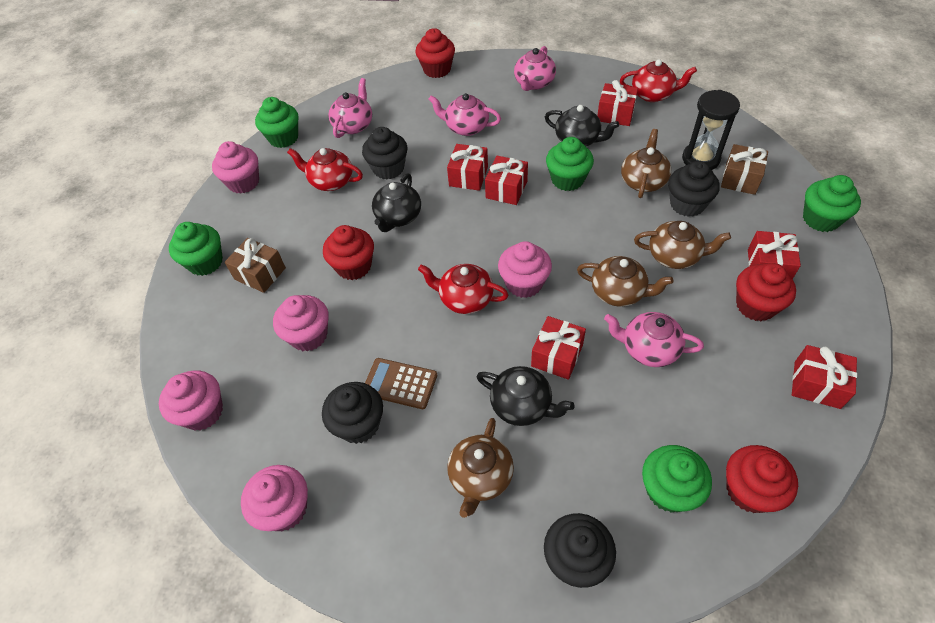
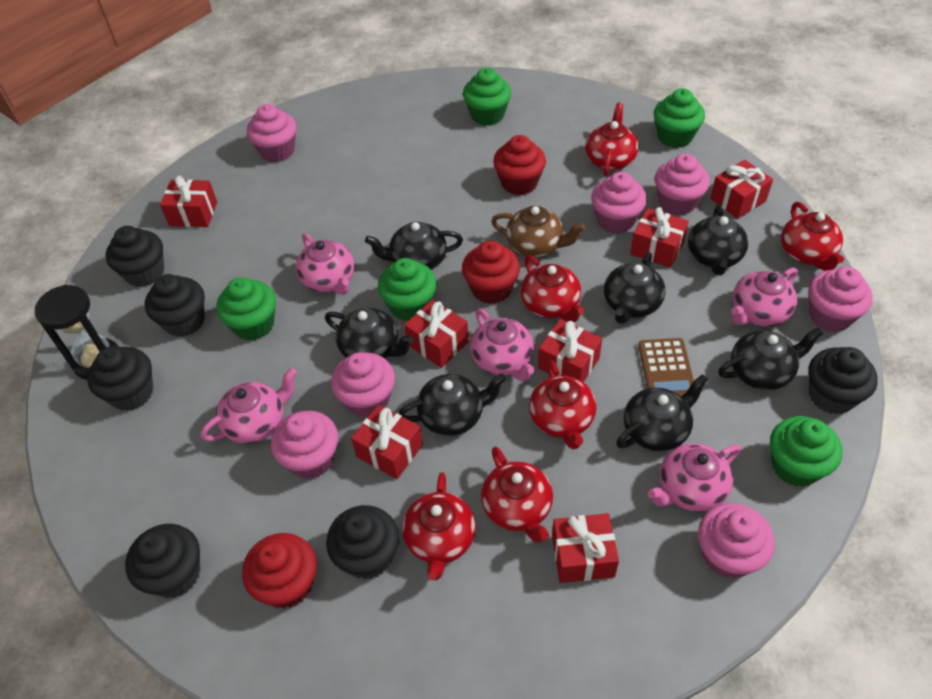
black cupcake: 4 -> 6
black teapot: 3 -> 7
brown gift: 2 -> 0
brown teapot: 4 -> 1
pink cupcake: 5 -> 7
pink teapot: 4 -> 5
red cupcake: 4 -> 3
red gift: 6 -> 7
red teapot: 3 -> 6

